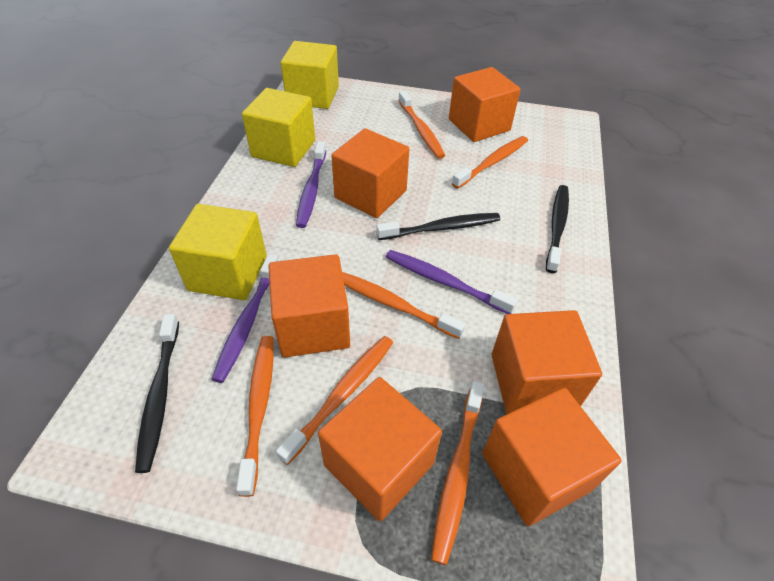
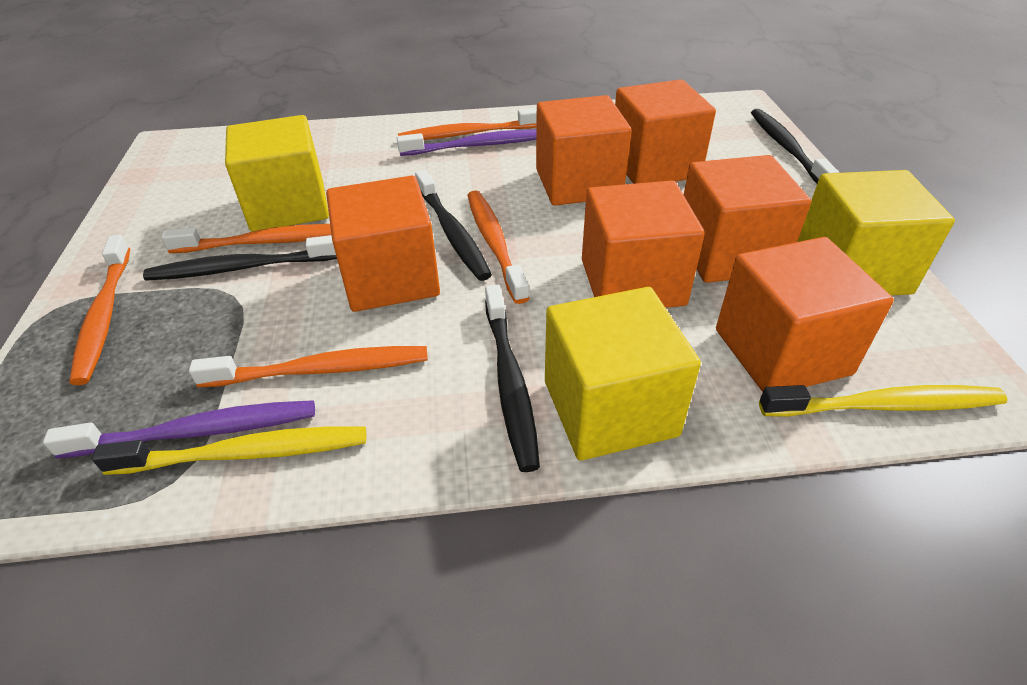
black toothbrush: 3 -> 4
orange toothbrush: 6 -> 5
purple toothbrush: 3 -> 2
yellow toothbrush: 0 -> 2

